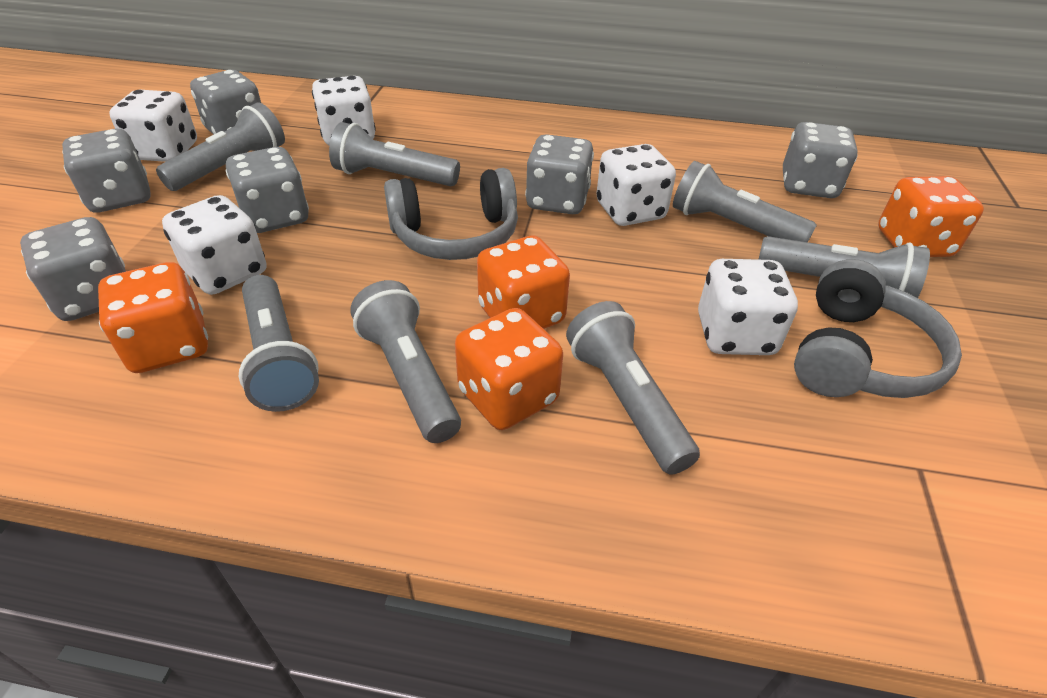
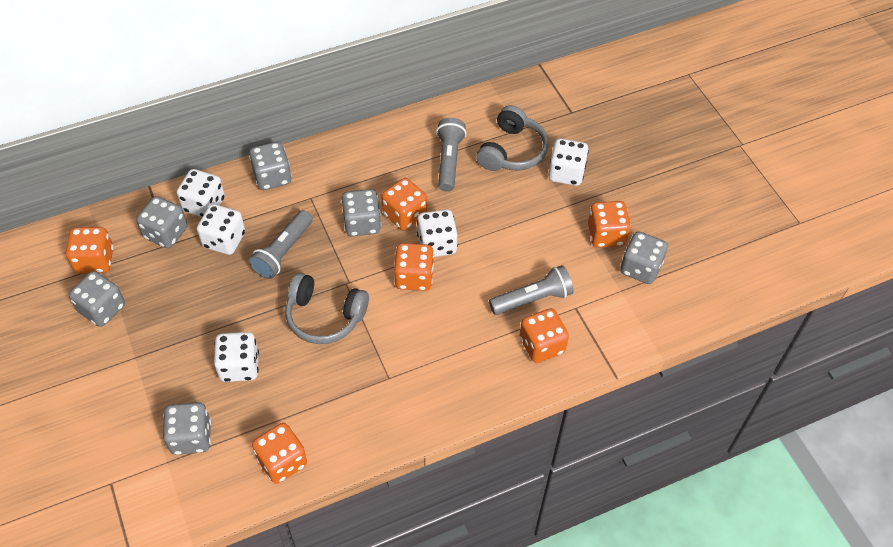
grey flashlight: 7 -> 3
orange dice: 4 -> 6

